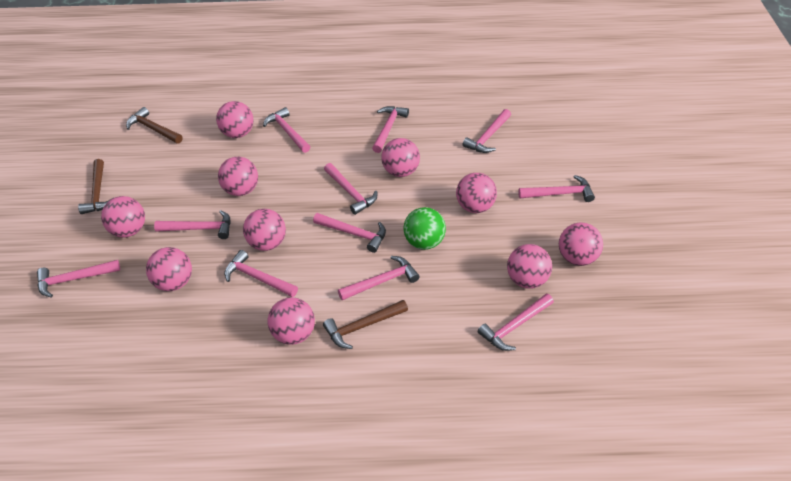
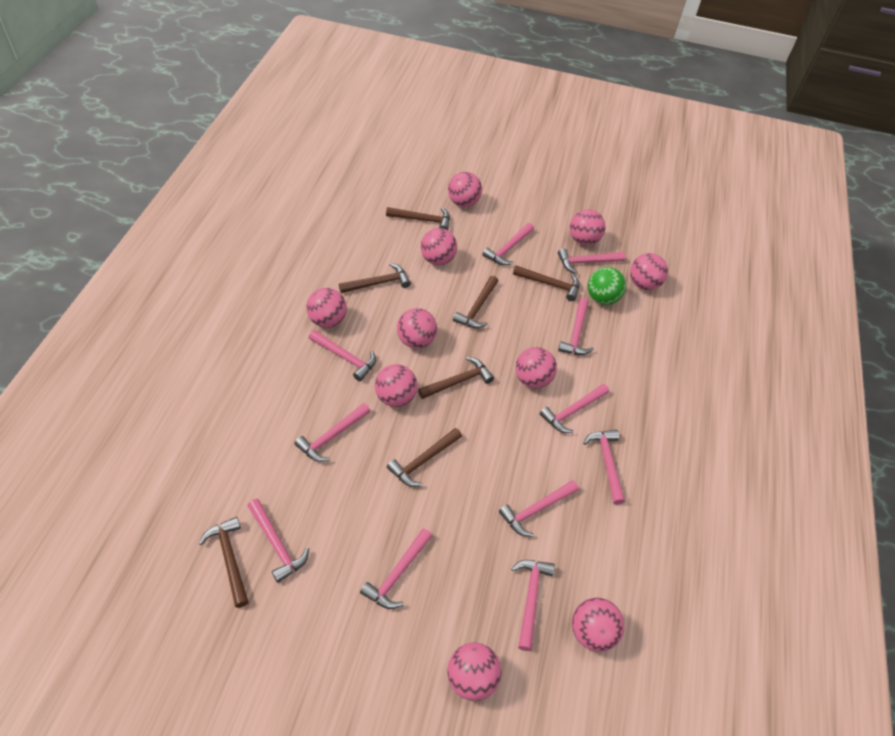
brown hammer: 3 -> 7

